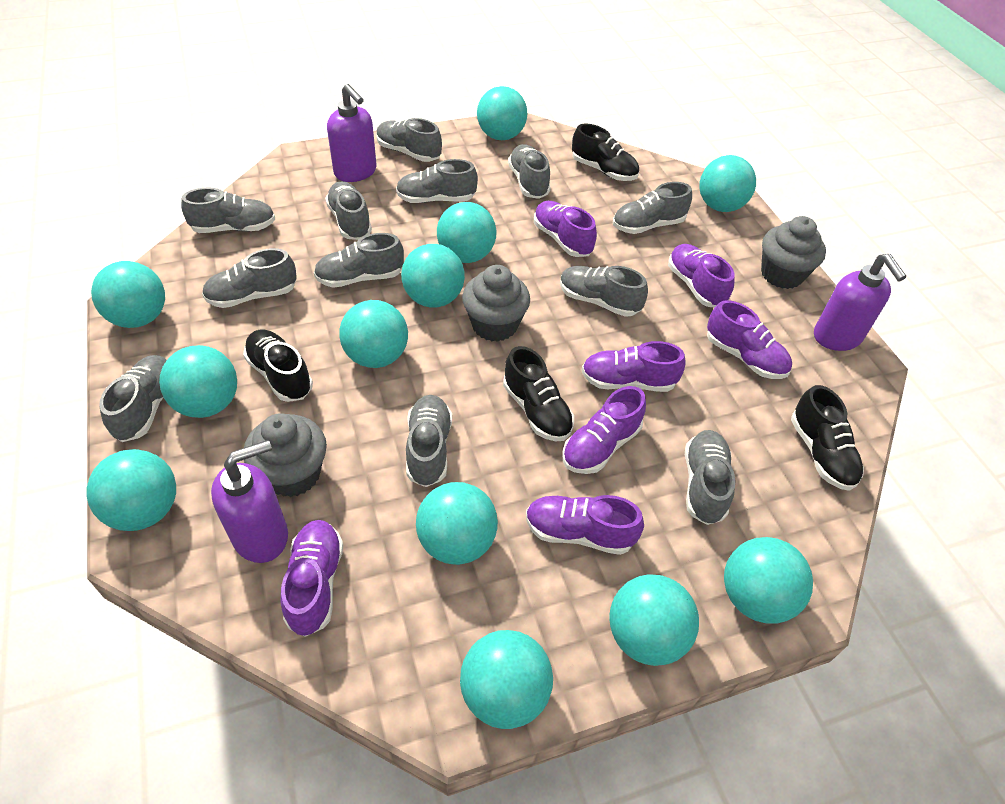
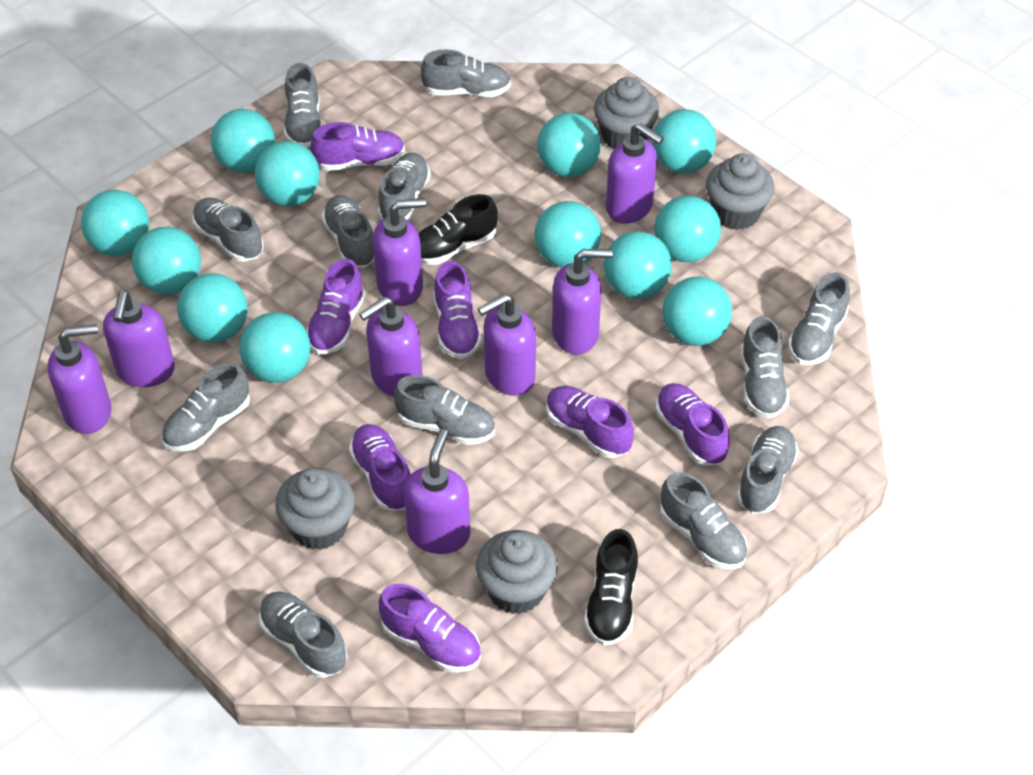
black shoe: 4 -> 2
grey cupcake: 3 -> 4
purple soap dispenser: 3 -> 8

